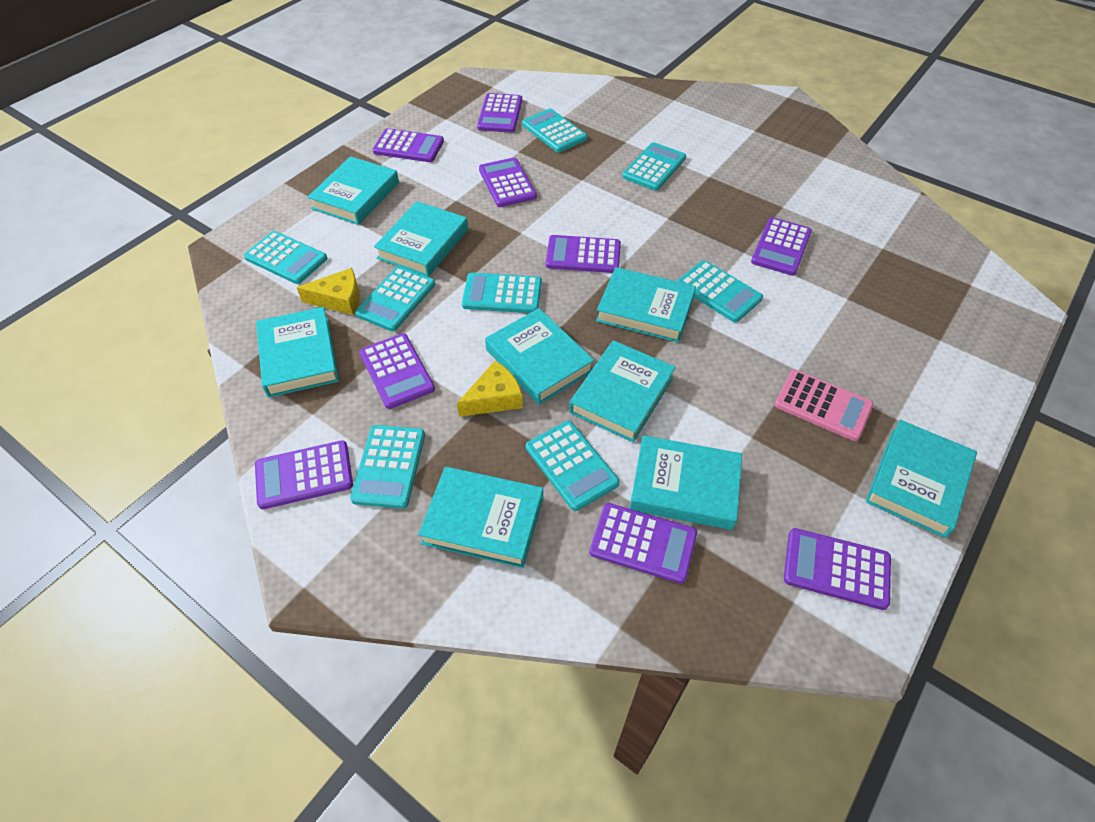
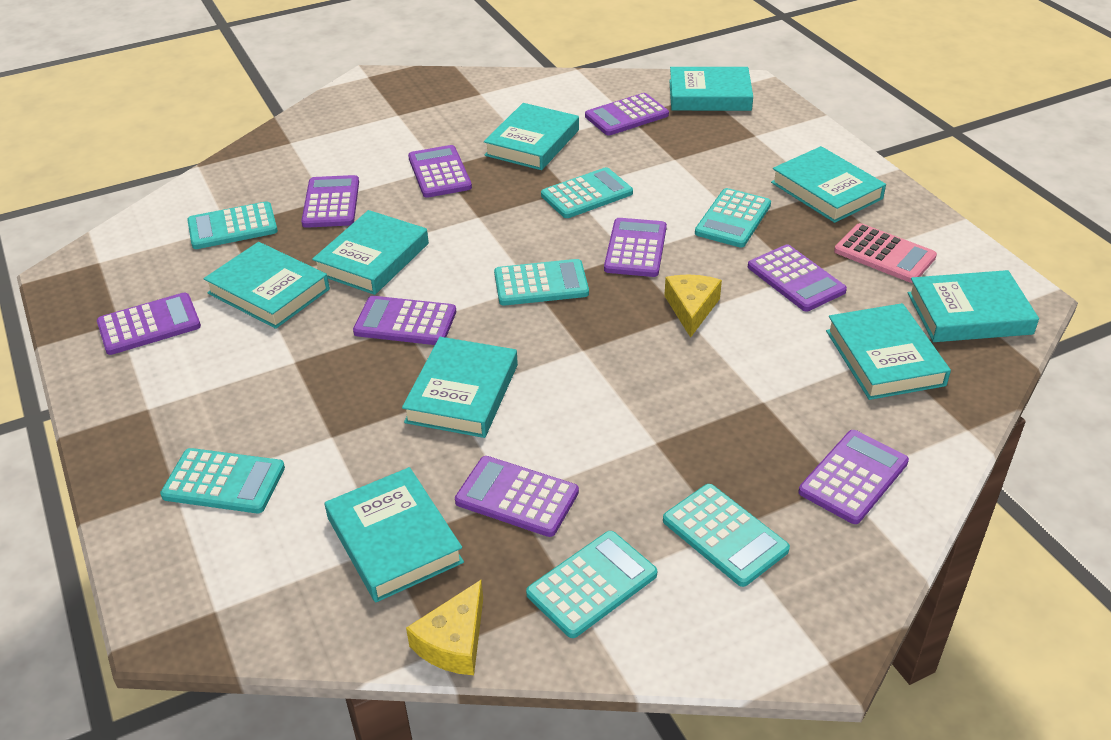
turquoise calculator: 8 -> 7

